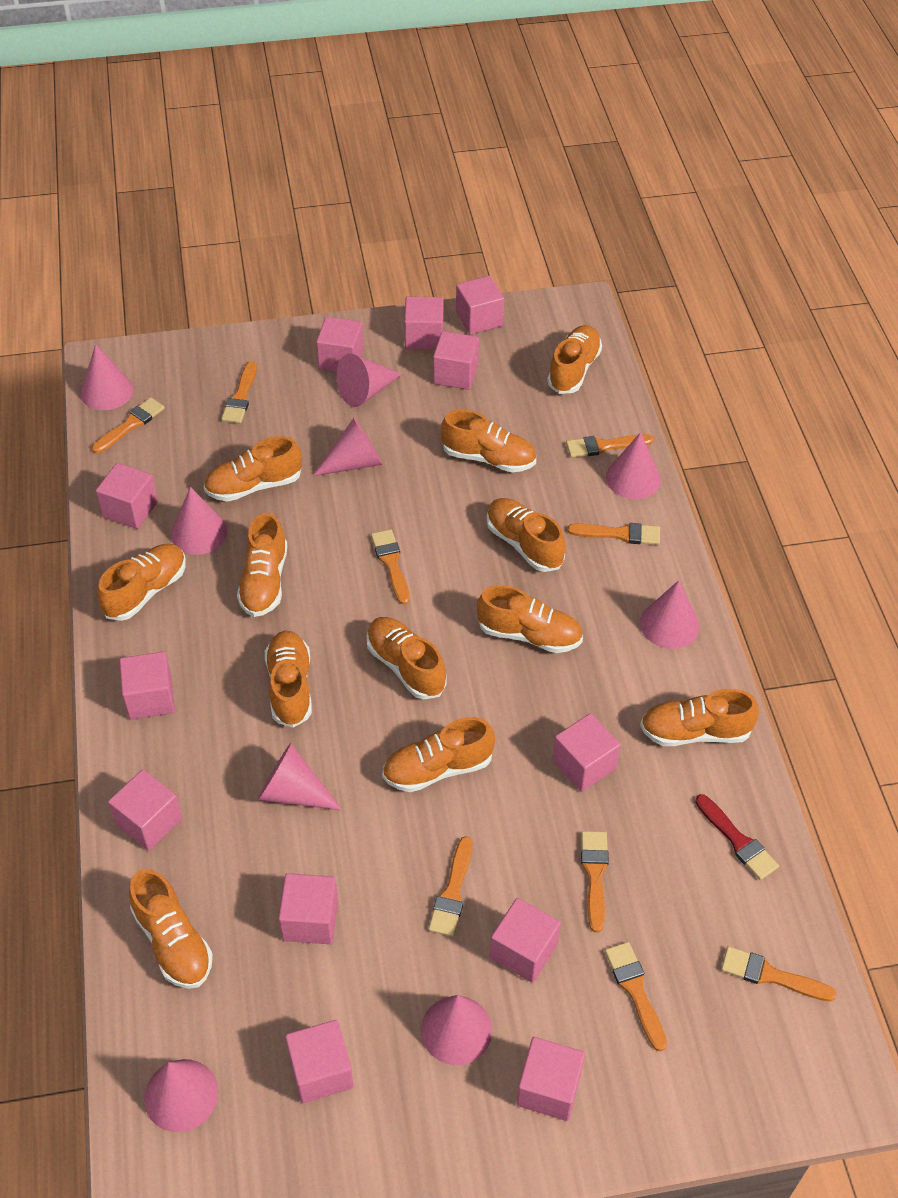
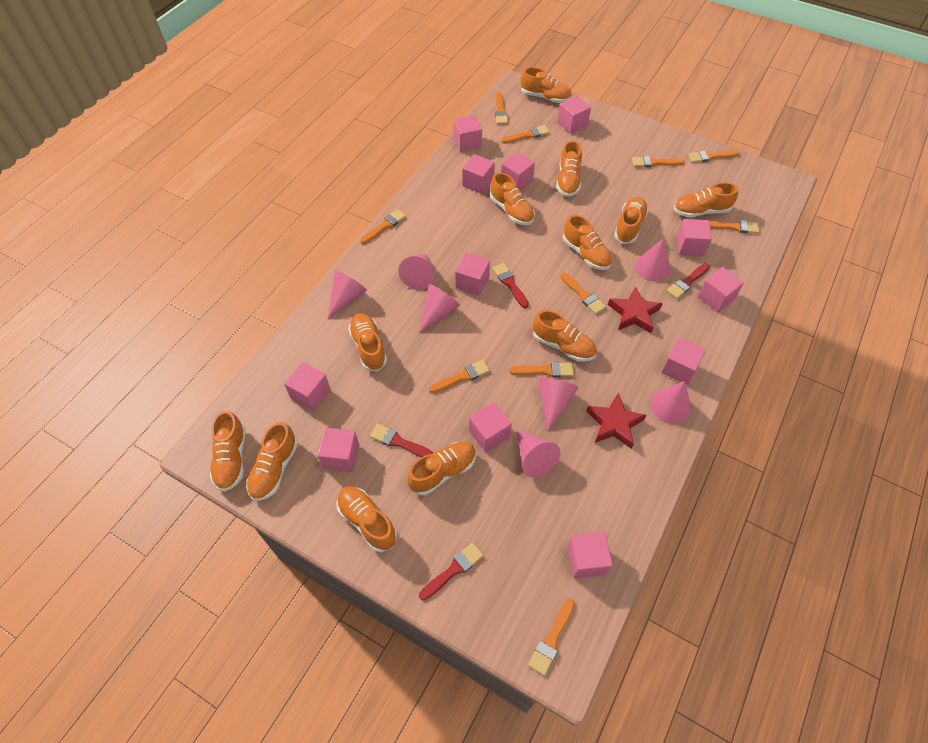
orange brush: 9 -> 10
pink cone: 9 -> 7
red brush: 1 -> 4
red star: 0 -> 2

